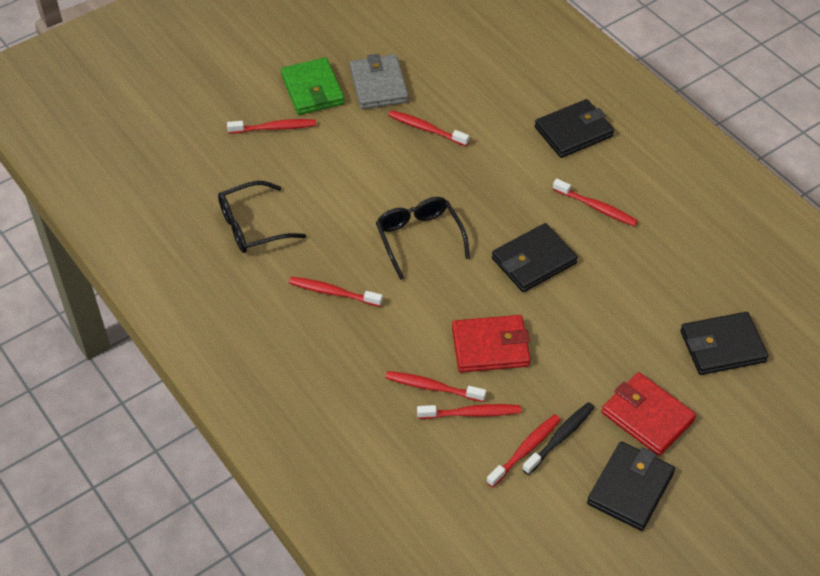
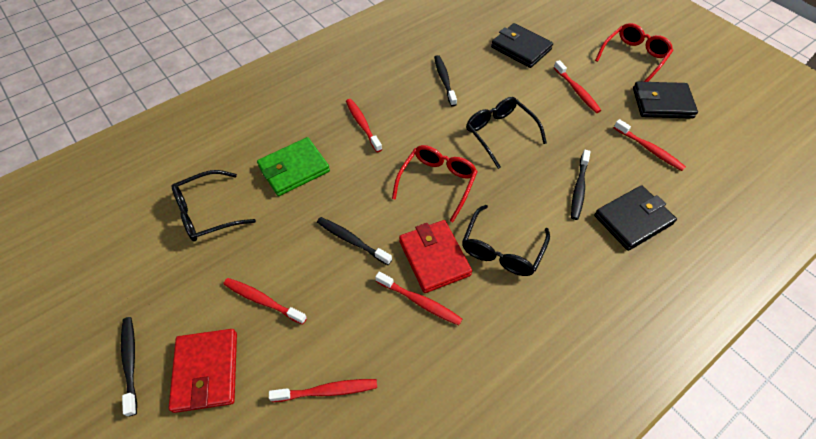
black glasses: 2 -> 3
black toothbrush: 1 -> 4
black wallet: 4 -> 3
grey wallet: 1 -> 0
red glasses: 0 -> 2
red toothbrush: 7 -> 6

